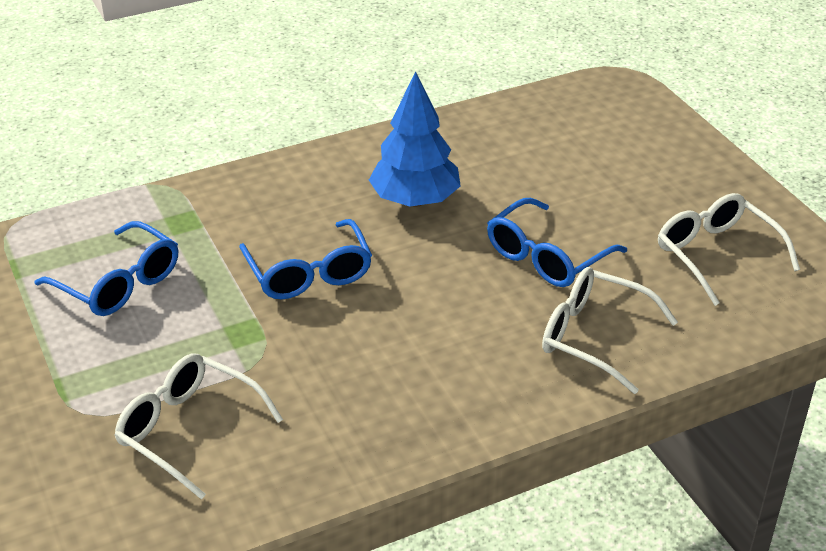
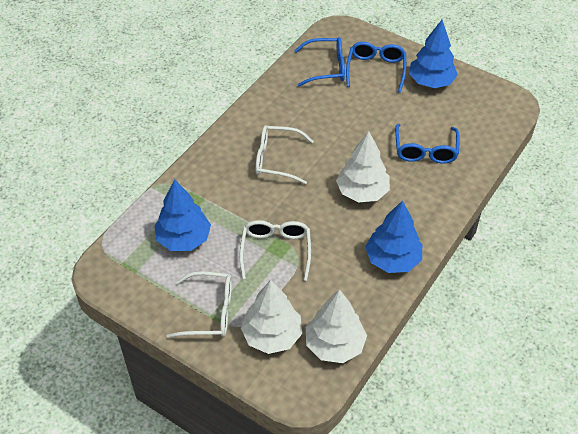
blue tree: 1 -> 3
white tree: 0 -> 3

